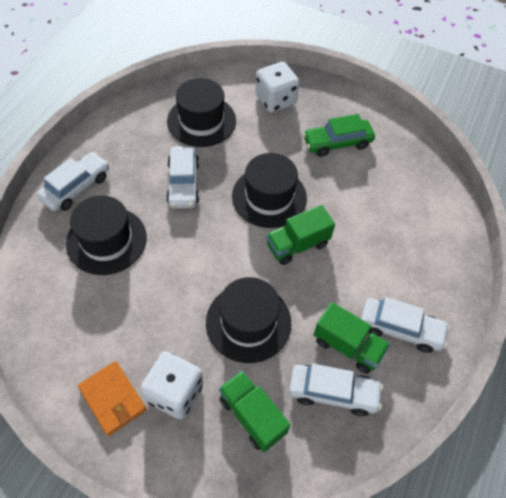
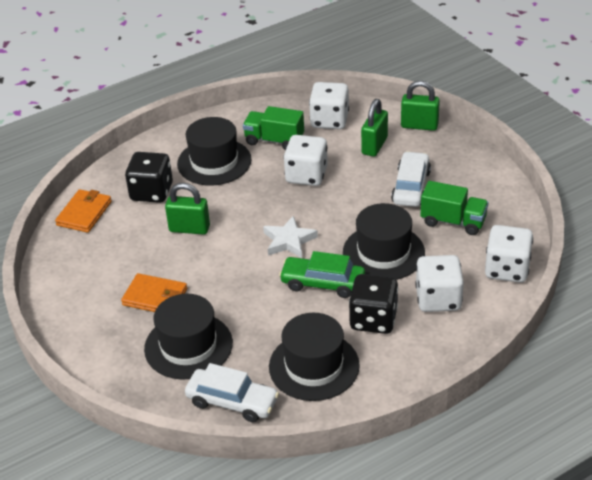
black dice: 0 -> 2
green padlock: 0 -> 3
green truck: 3 -> 2
orange wallet: 1 -> 2
white car: 4 -> 2
white dice: 2 -> 4
white star: 0 -> 1

